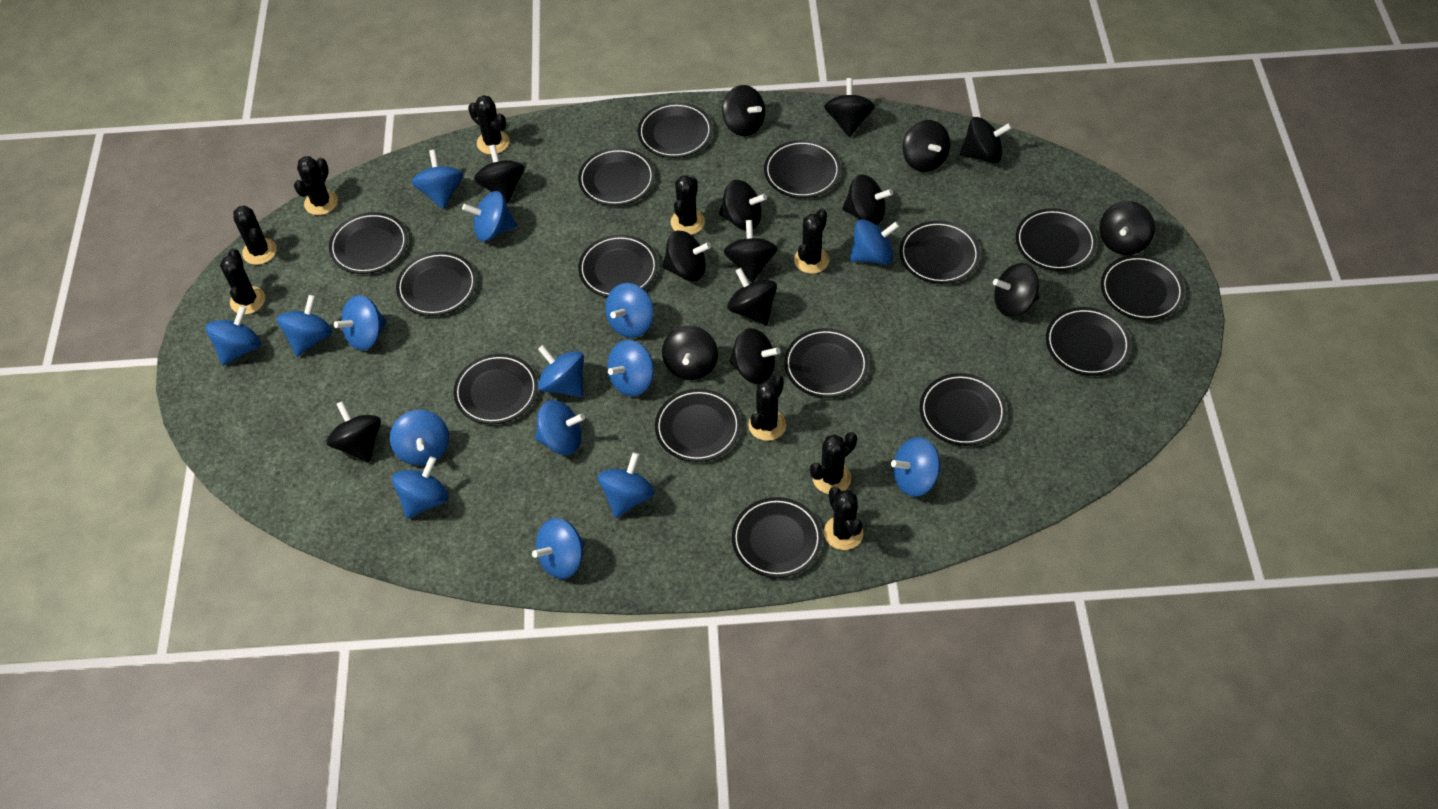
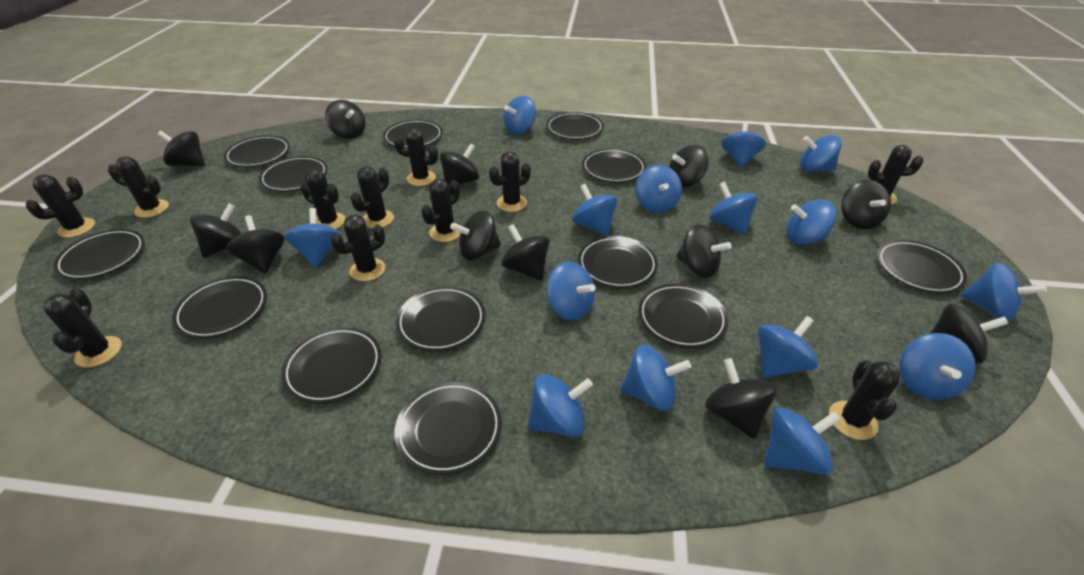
black cactus: 9 -> 11
black plate: 15 -> 13
black spinning top: 15 -> 12

